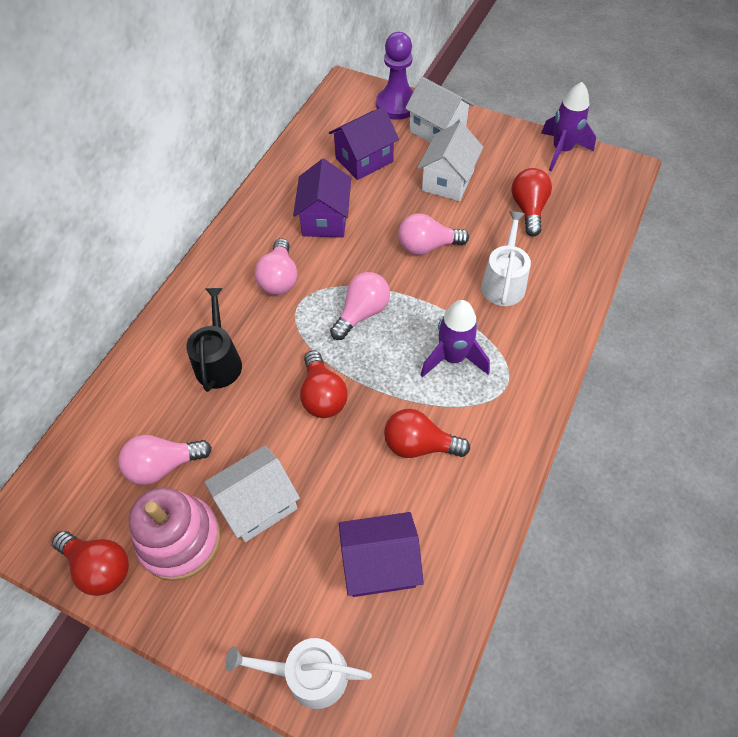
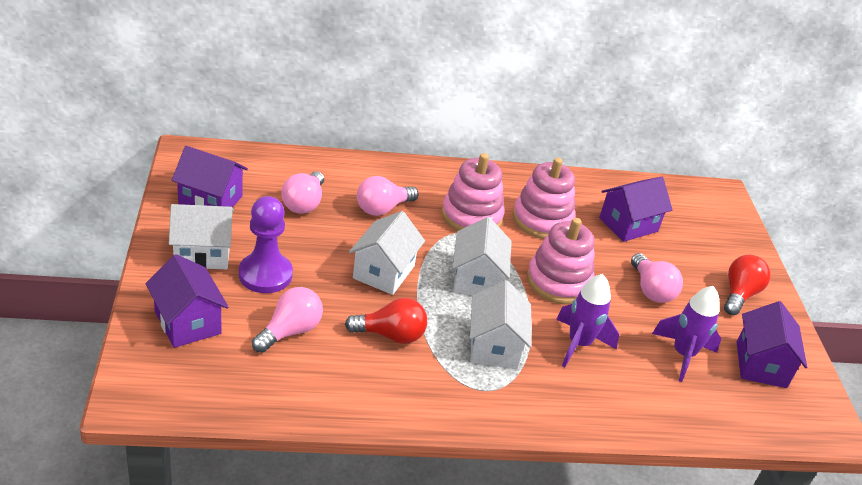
black watering can: 1 -> 0
pink stacking toy: 1 -> 3
purple house: 3 -> 4
red light bulb: 4 -> 2
white house: 3 -> 4
white watering can: 2 -> 0

